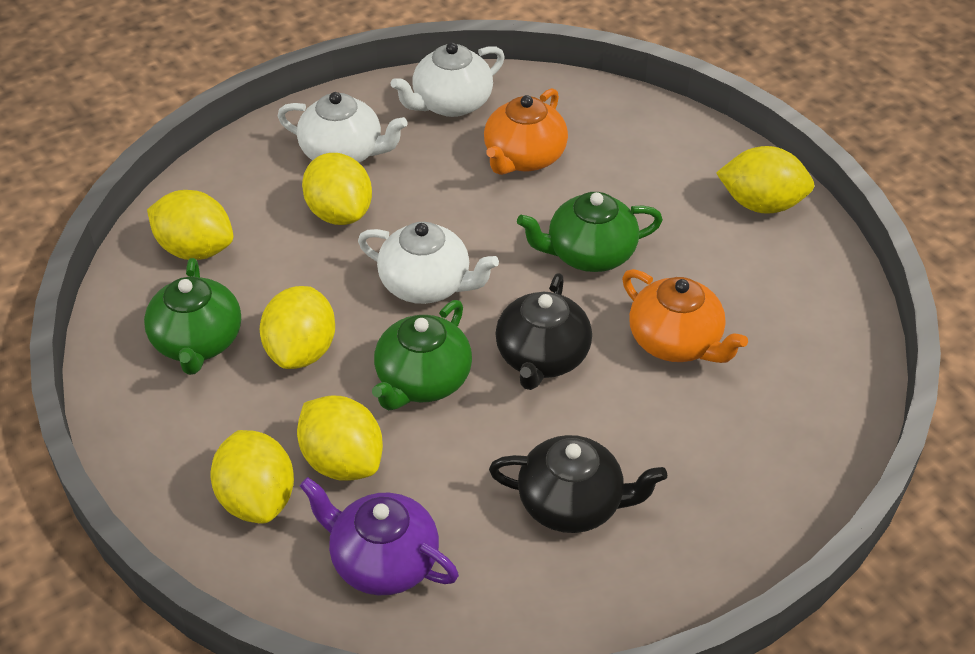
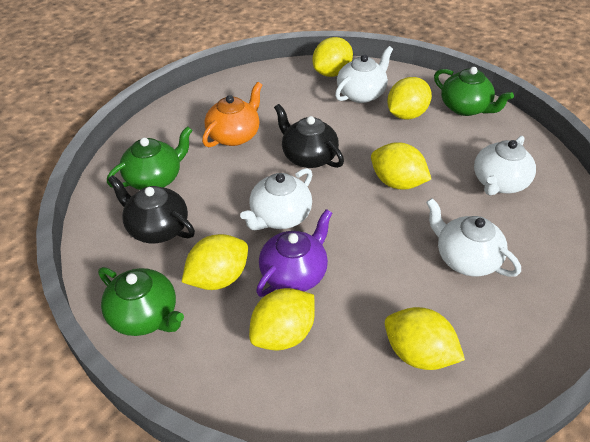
orange teapot: 2 -> 1
white teapot: 3 -> 4

